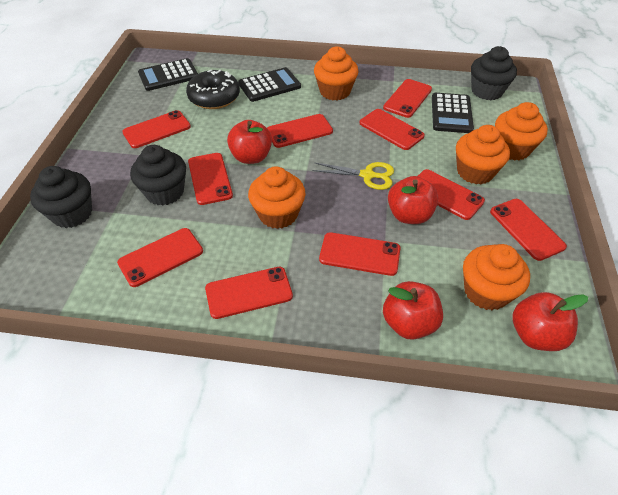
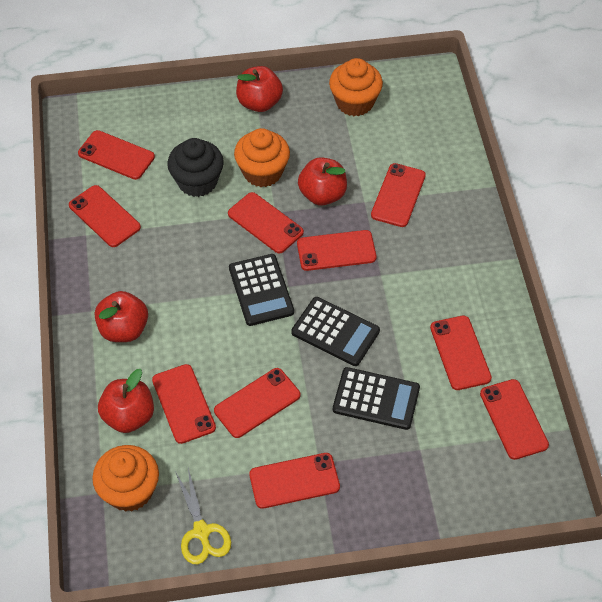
black cupcake: 3 -> 1
black donut: 1 -> 0
orange cupcake: 5 -> 3

